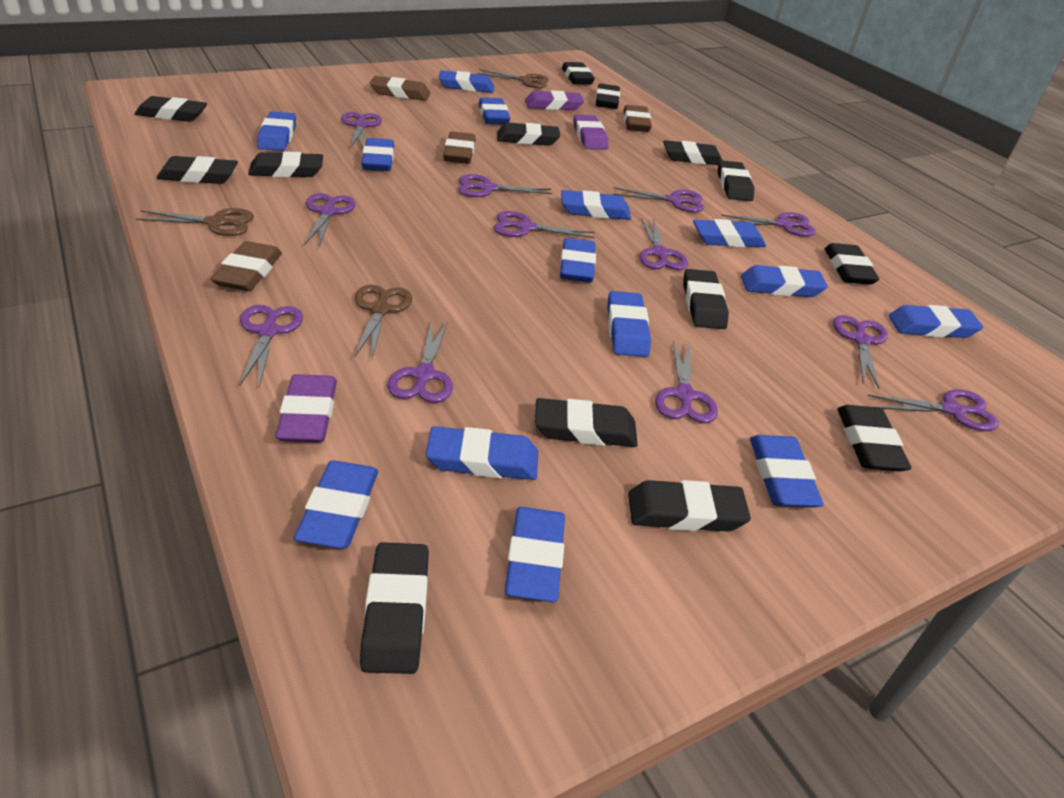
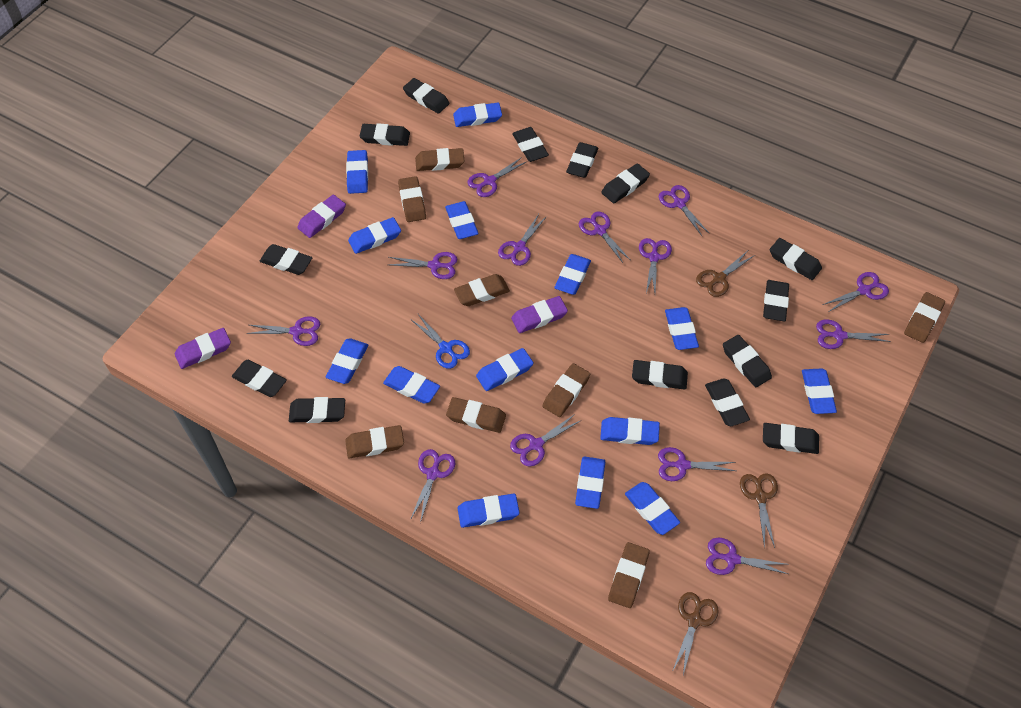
blue scissors: 0 -> 1
brown eraser: 4 -> 8
purple scissors: 12 -> 13

